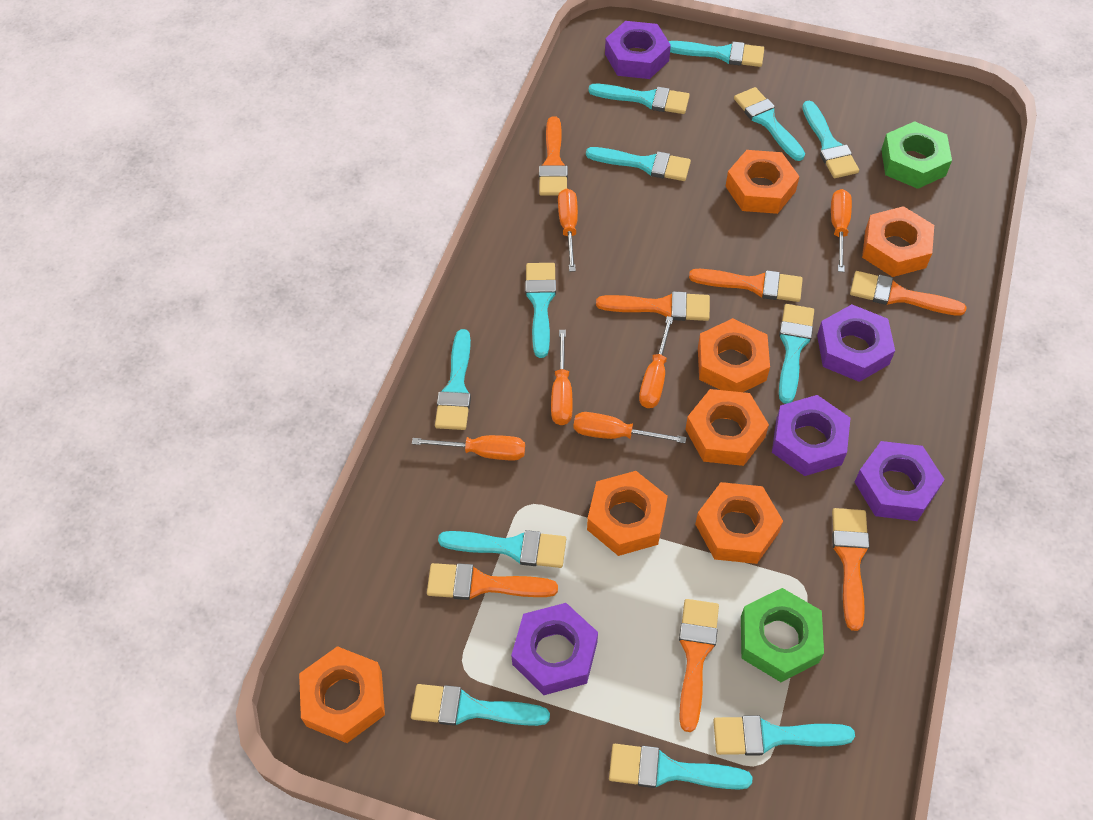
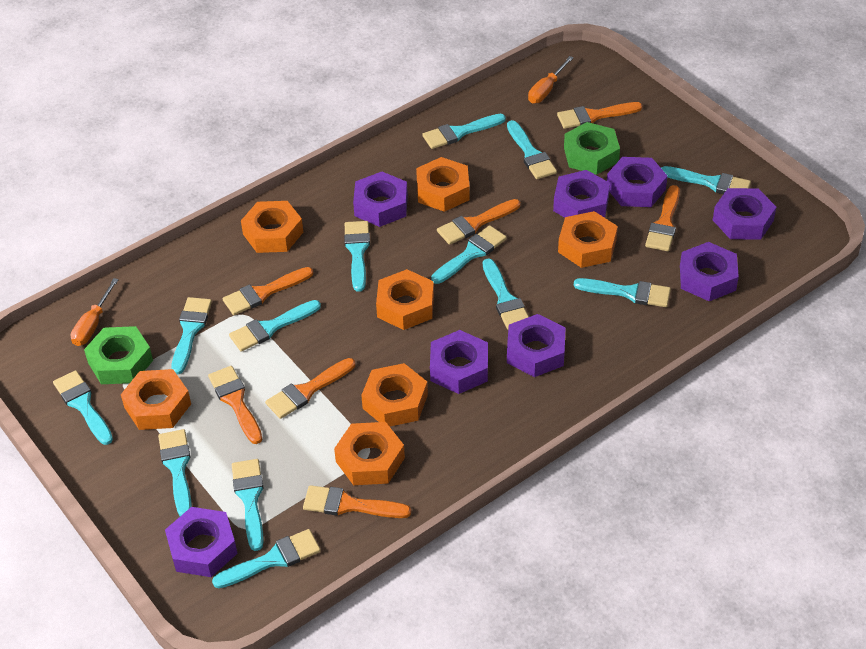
orange screwdriver: 6 -> 2
purple nut: 5 -> 8
turquoise brush: 12 -> 13

